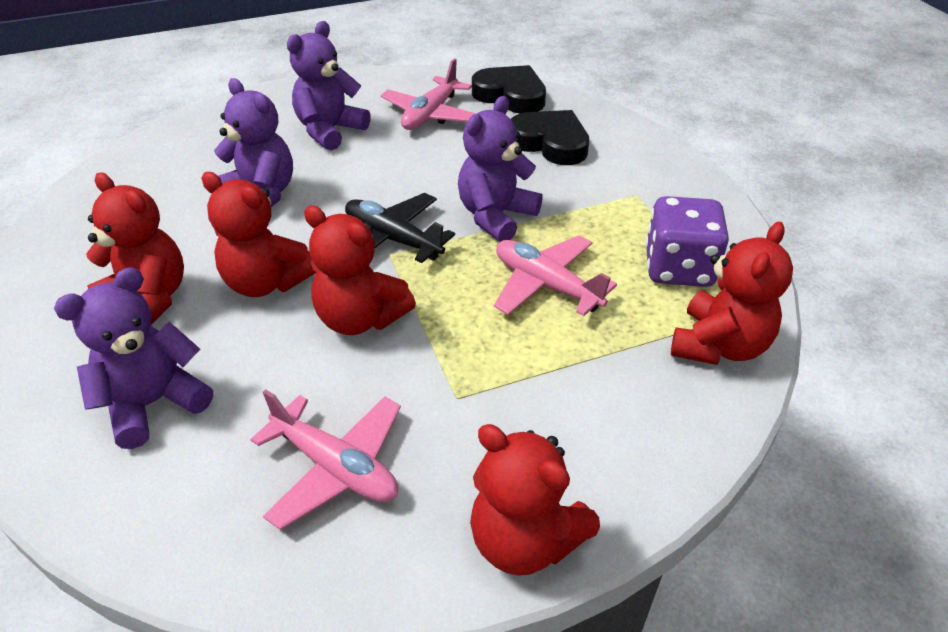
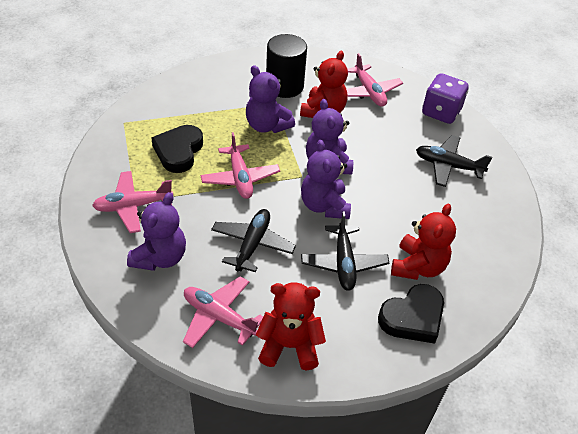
black cylinder: 0 -> 1
black plane: 1 -> 3
pink plane: 3 -> 4
red teddy bear: 5 -> 3

